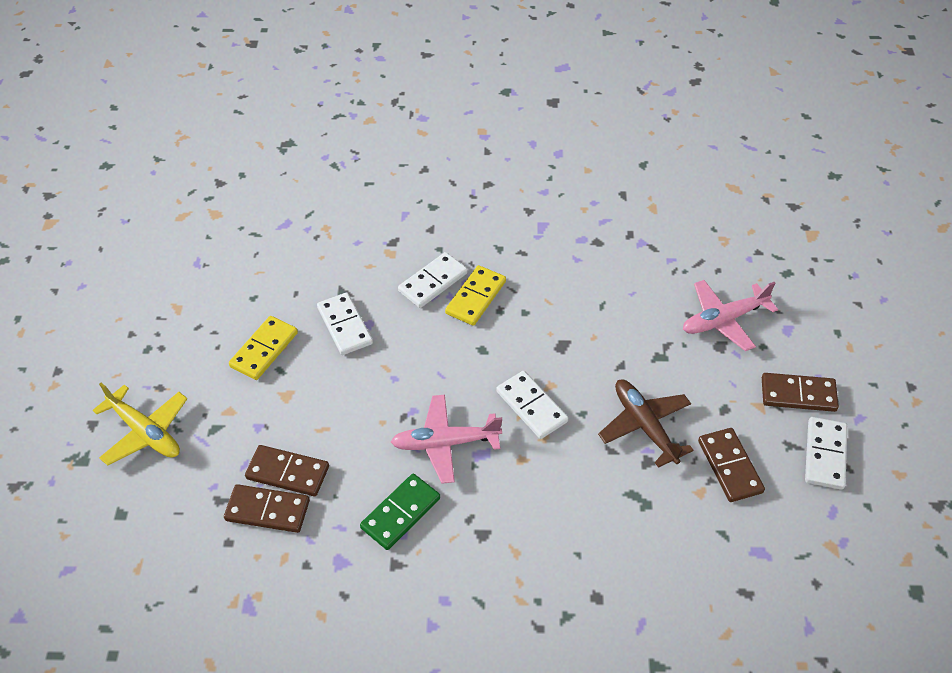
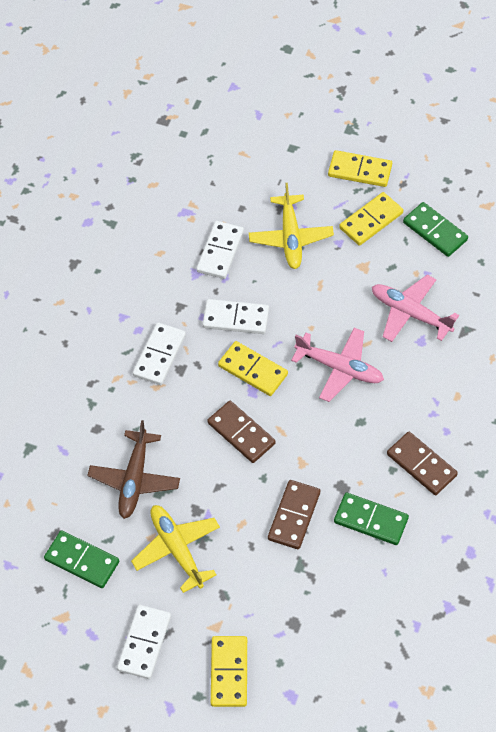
brown domino: 4 -> 3
green domino: 1 -> 3
yellow domino: 2 -> 4
yellow plane: 1 -> 2

